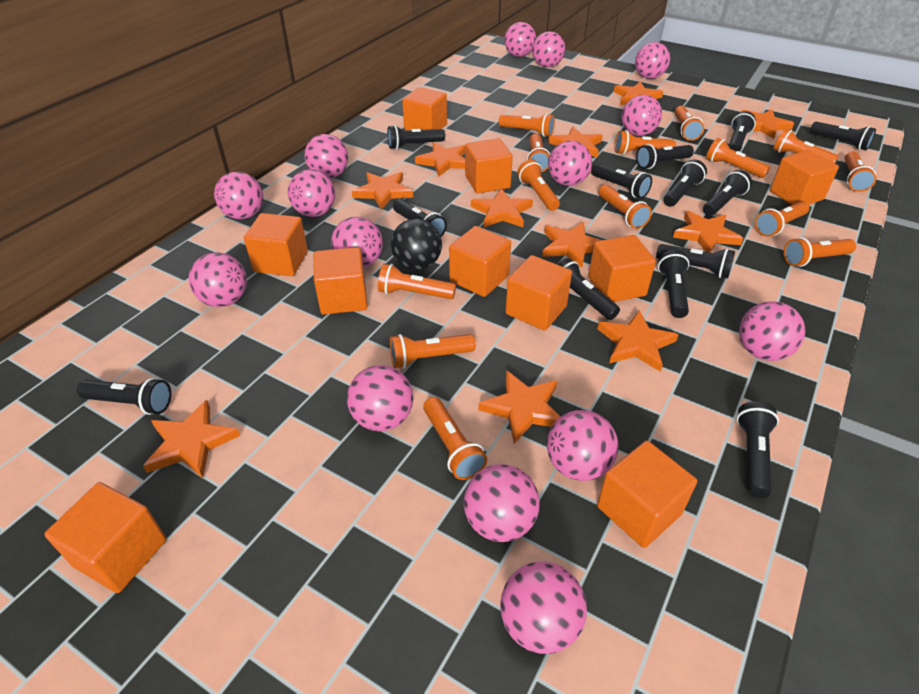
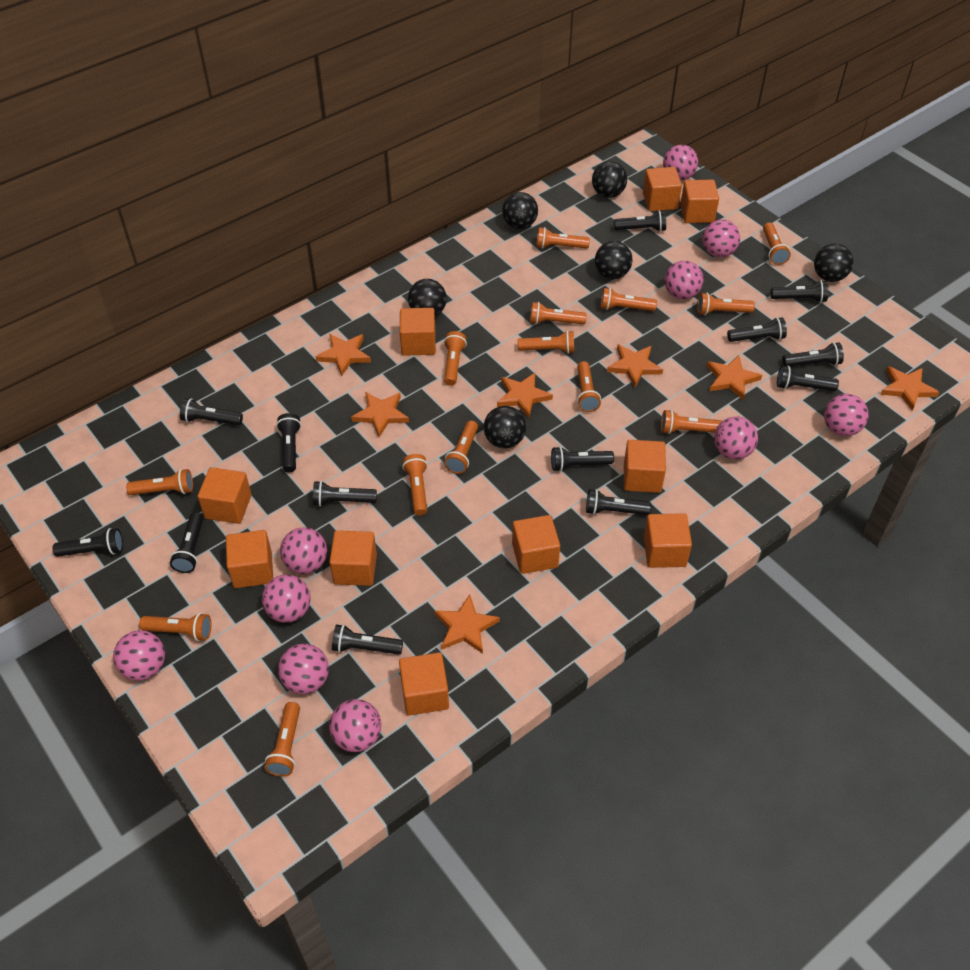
black ball: 1 -> 6
orange star: 11 -> 7
pink ball: 15 -> 10

